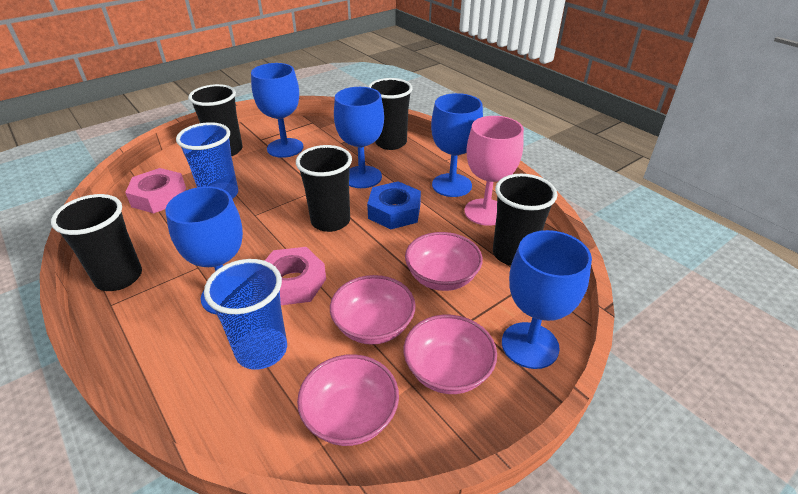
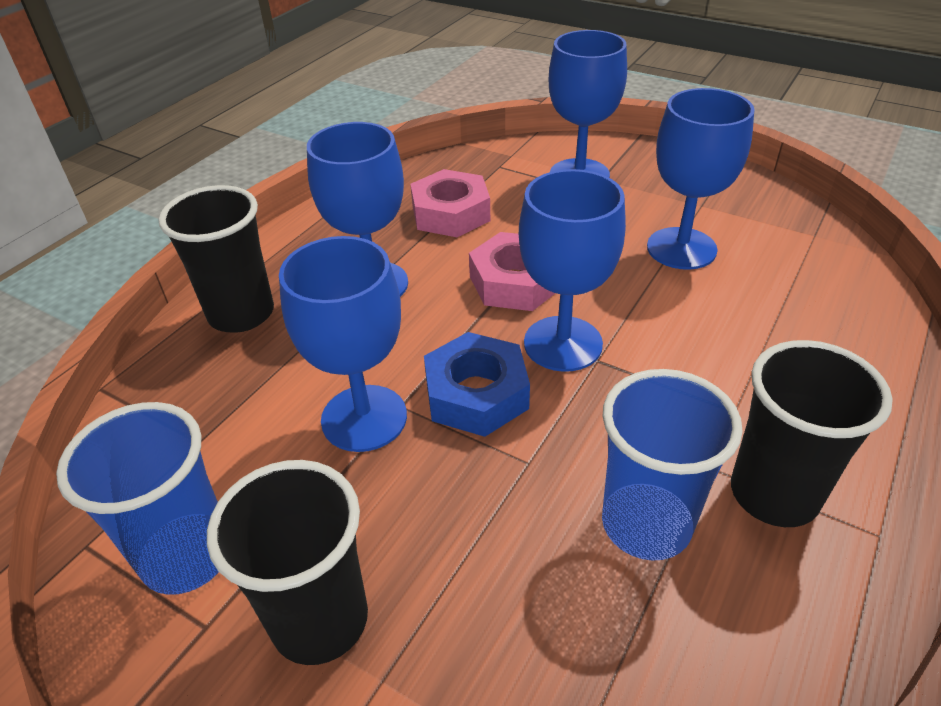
black cup: 5 -> 3
pink bowl: 4 -> 0
pink goblet: 1 -> 0

